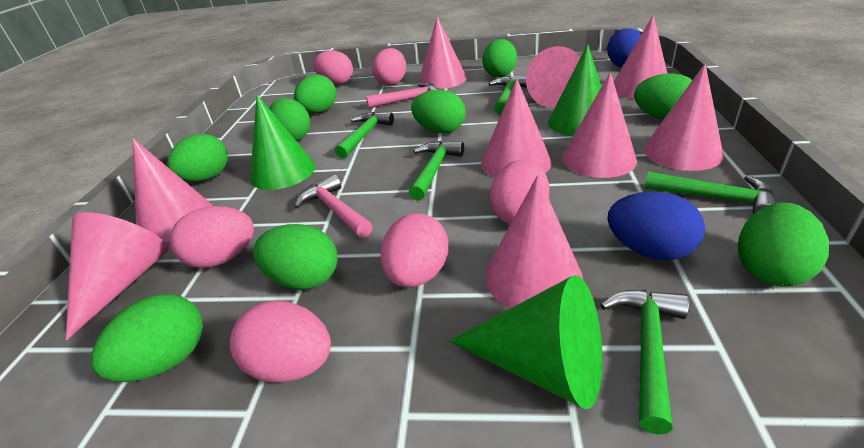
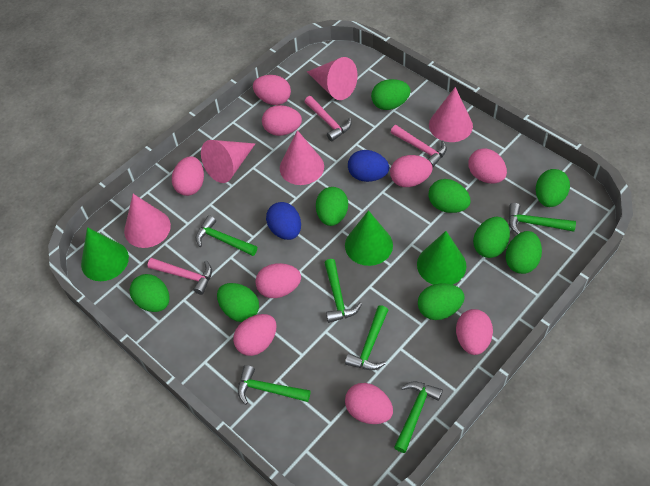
green hammer: 5 -> 6
pink cone: 9 -> 5
pink egg: 6 -> 9
pink hammer: 2 -> 3

